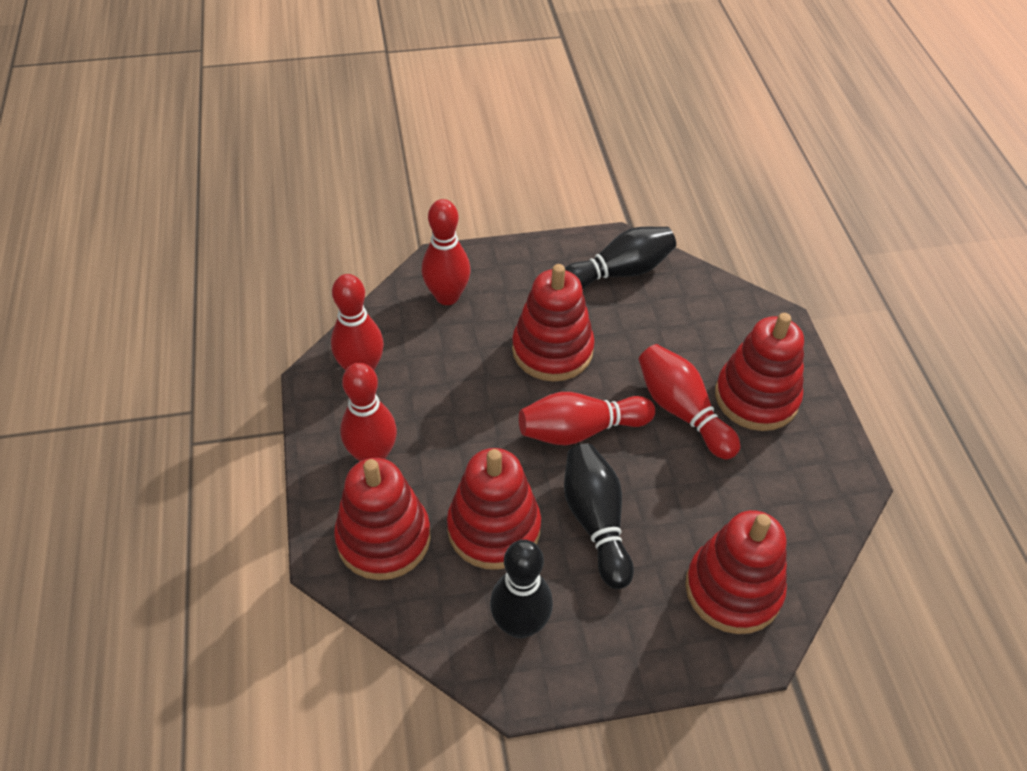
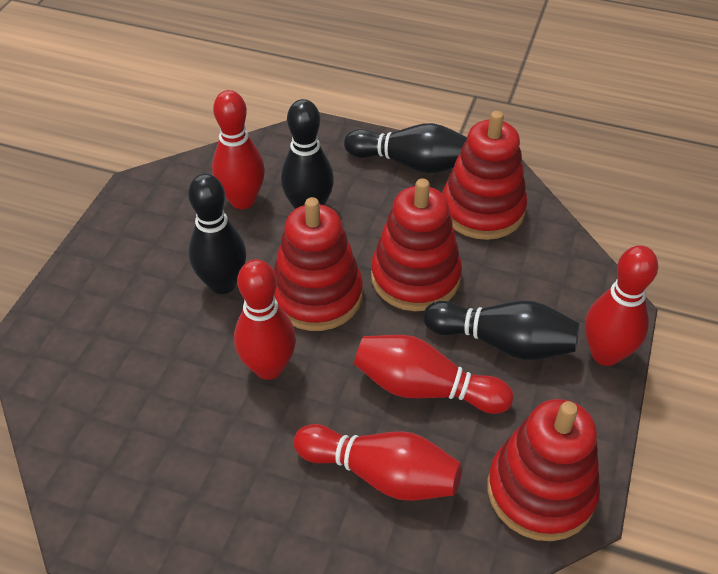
black bowling pin: 3 -> 4
red stacking toy: 5 -> 4

